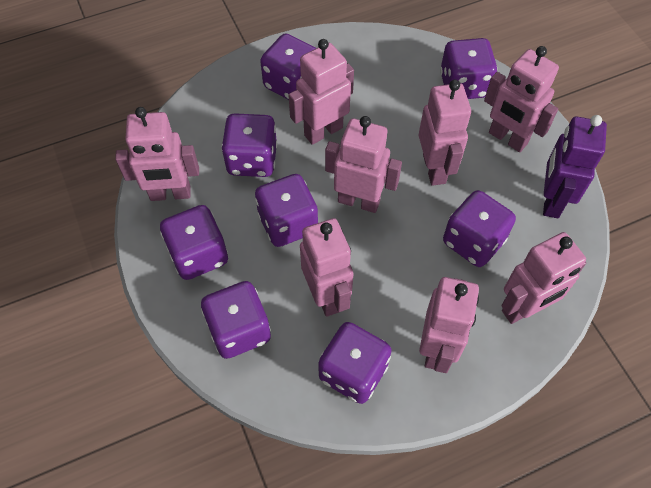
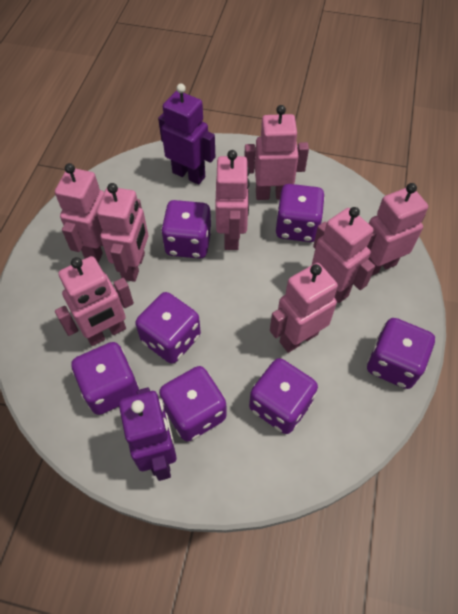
purple dice: 8 -> 7
purple robot: 1 -> 2

